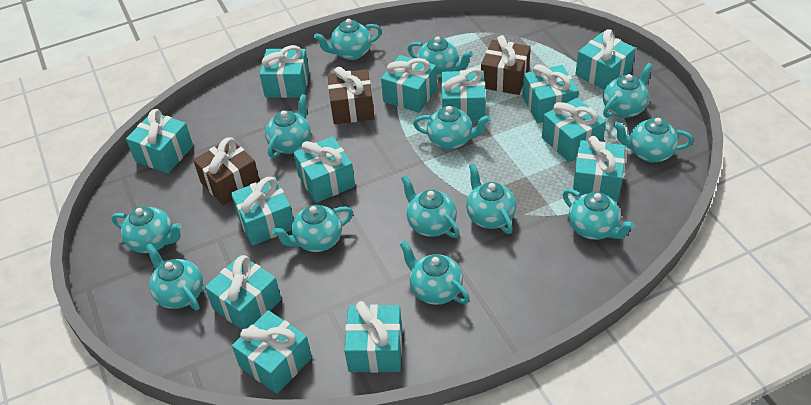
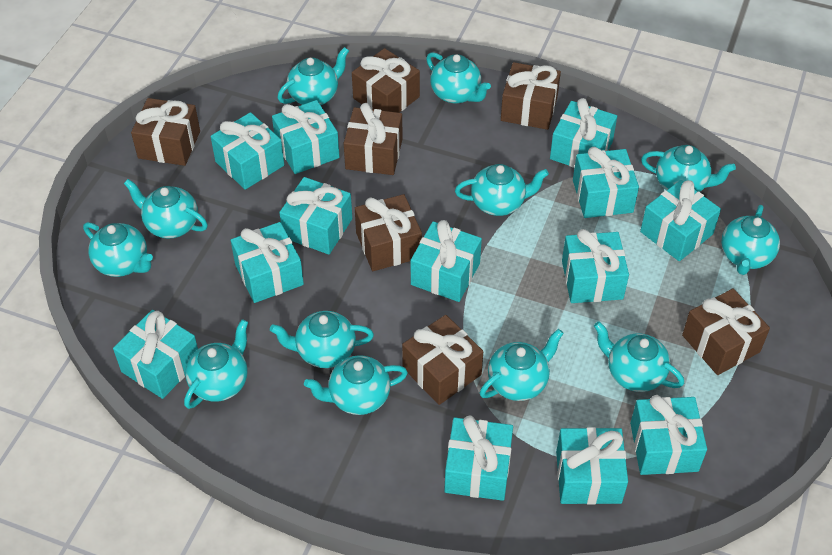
brown gift: 3 -> 7
turquoise teapot: 13 -> 12

